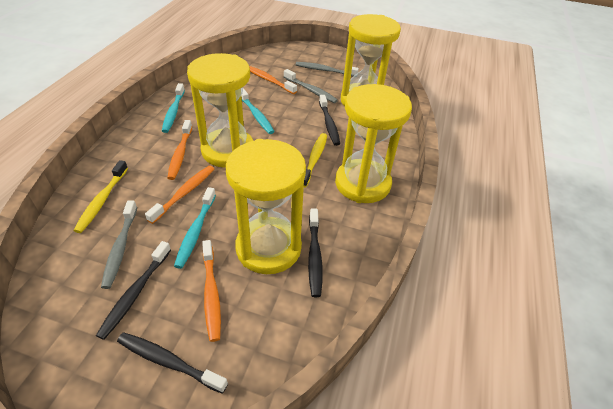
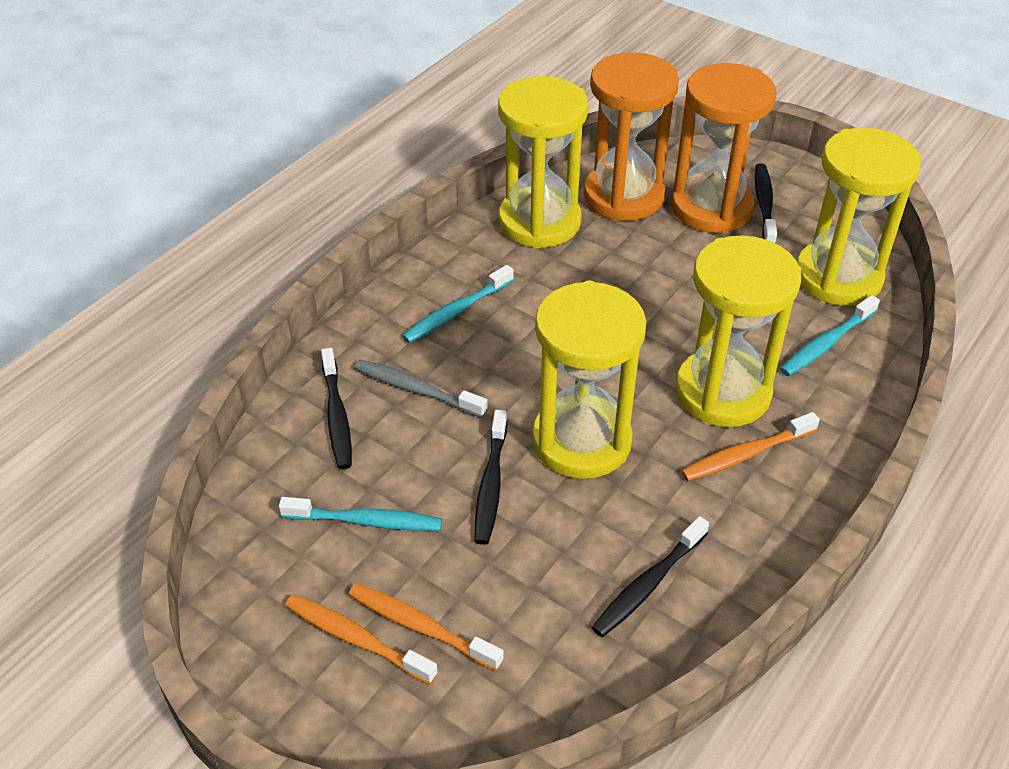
grey toothbrush: 3 -> 1
orange hourglass: 0 -> 2
orange toothbrush: 4 -> 3
yellow toothbrush: 2 -> 0

